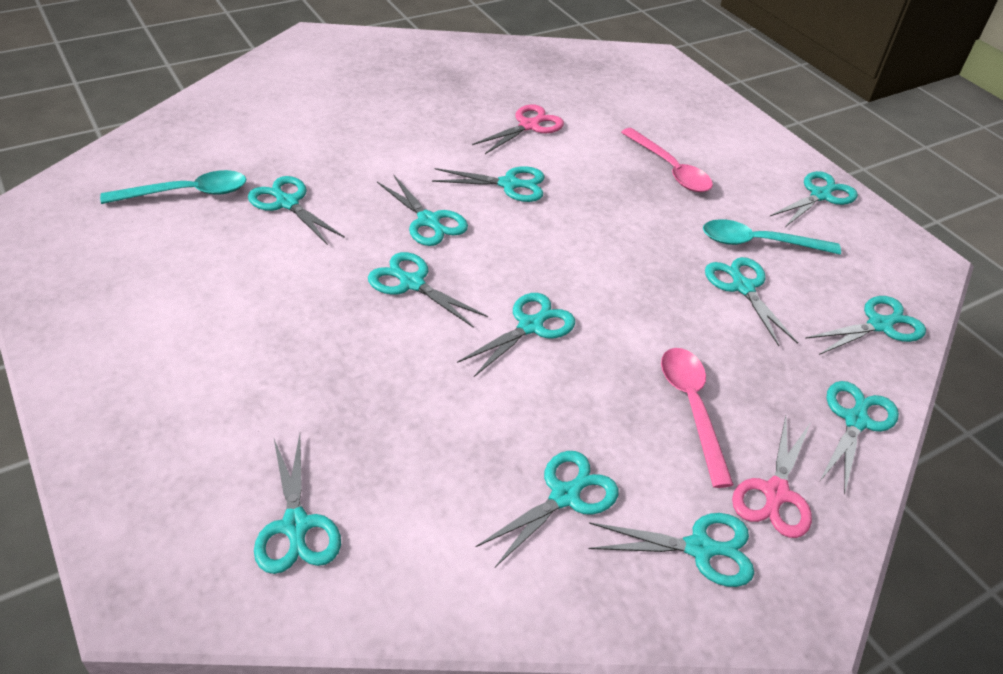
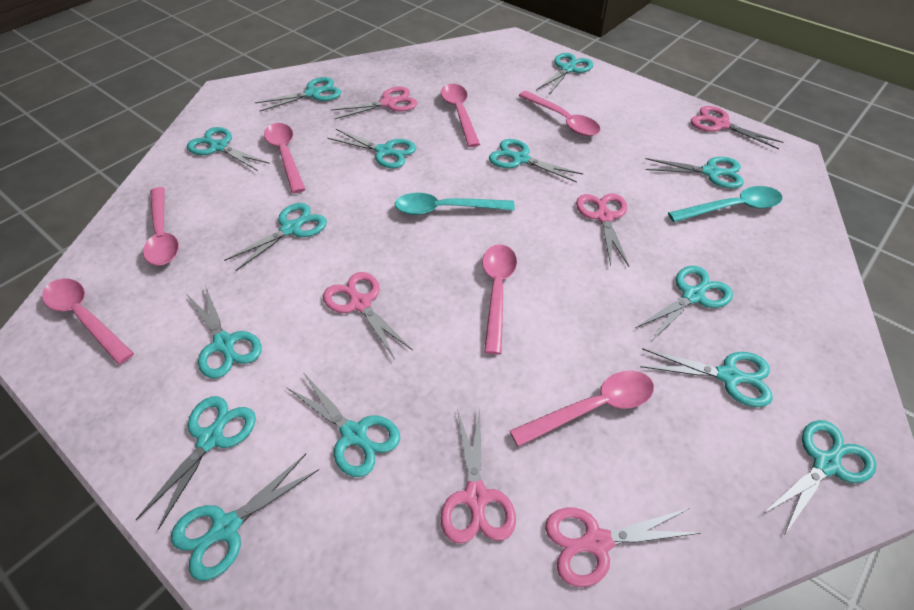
pink scissors: 2 -> 6
pink spoon: 2 -> 7
turquoise scissors: 12 -> 14

